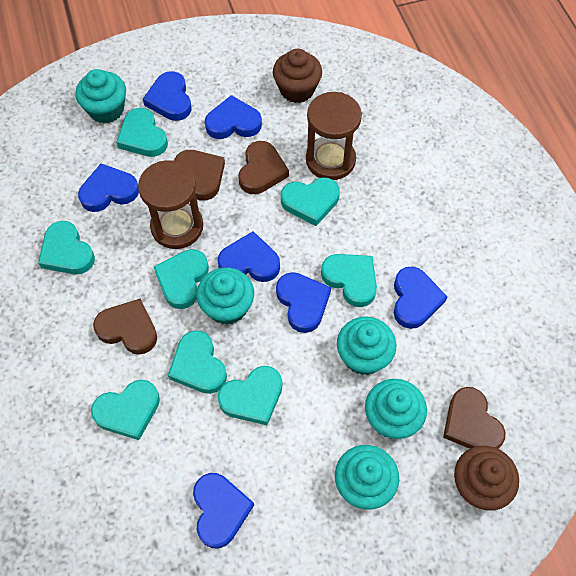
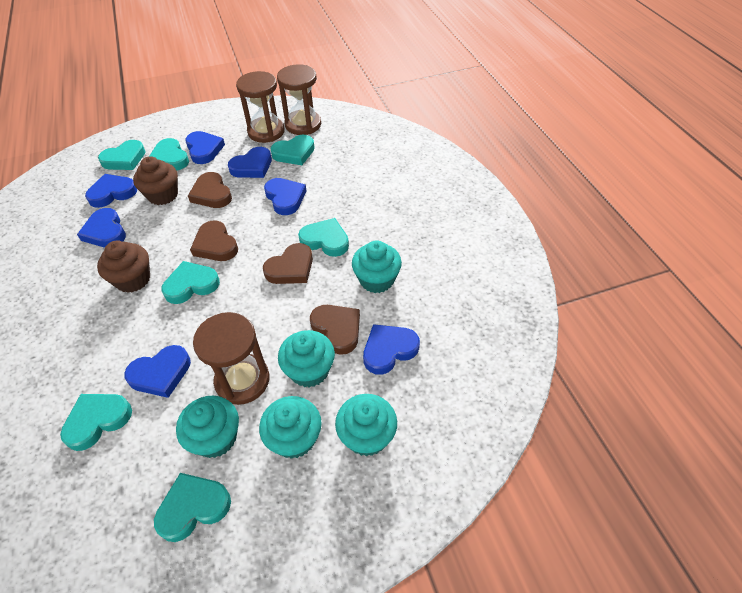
brown hourglass: 2 -> 3
turquoise heart: 8 -> 7

